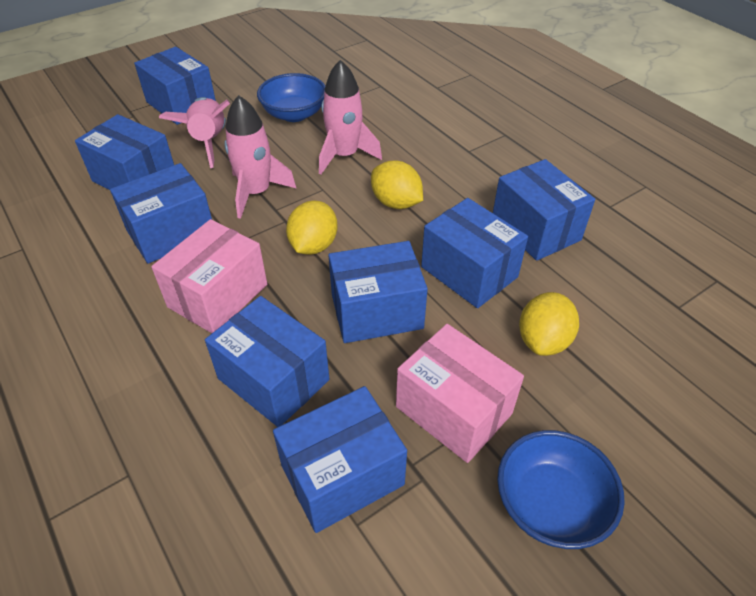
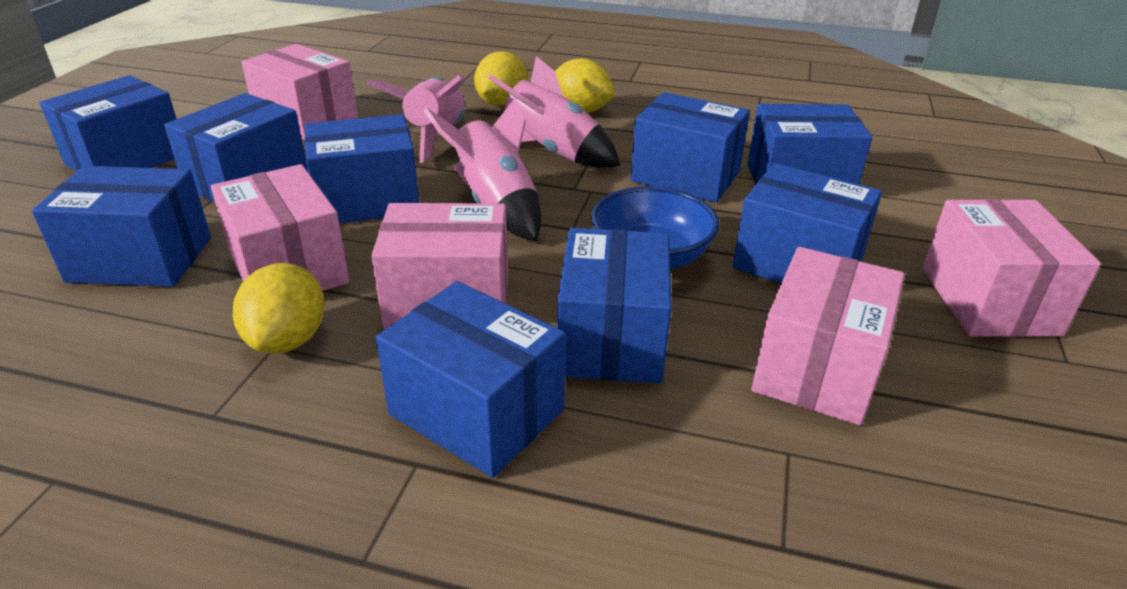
blue bowl: 2 -> 1
blue box: 8 -> 9
pink box: 2 -> 5

